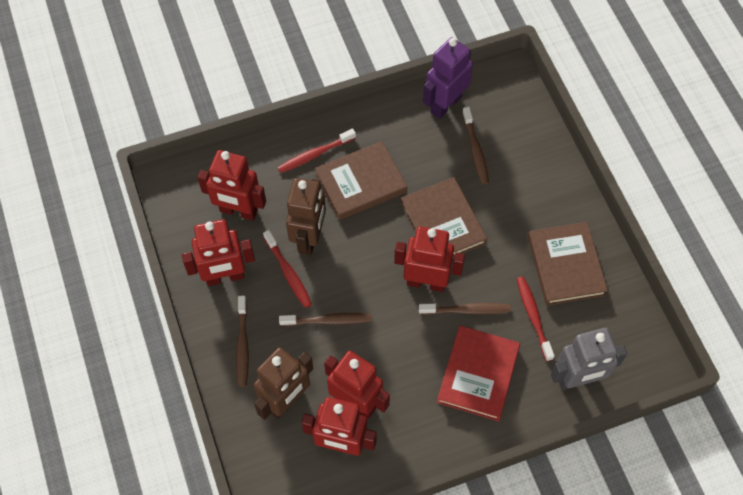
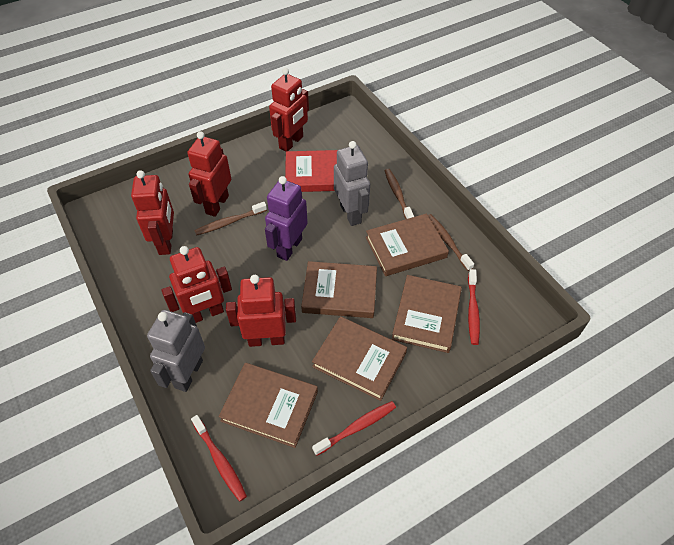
brown book: 3 -> 5
brown robot: 2 -> 0
brown toothbrush: 4 -> 3
grey robot: 1 -> 2

